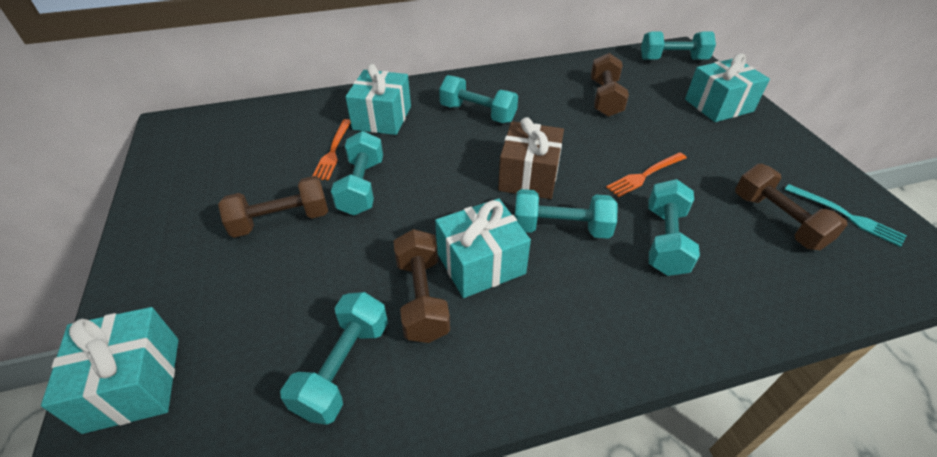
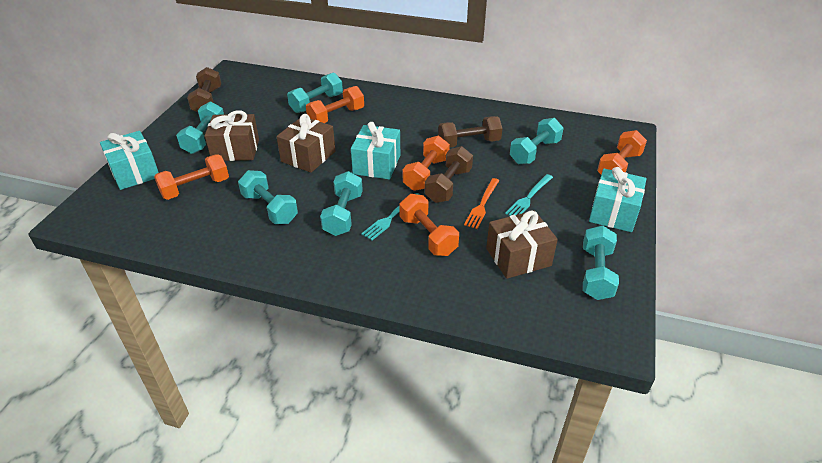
brown dumbbell: 4 -> 3
brown gift: 1 -> 3
orange dumbbell: 0 -> 5
orange fork: 2 -> 1
turquoise fork: 1 -> 2
turquoise gift: 4 -> 3

